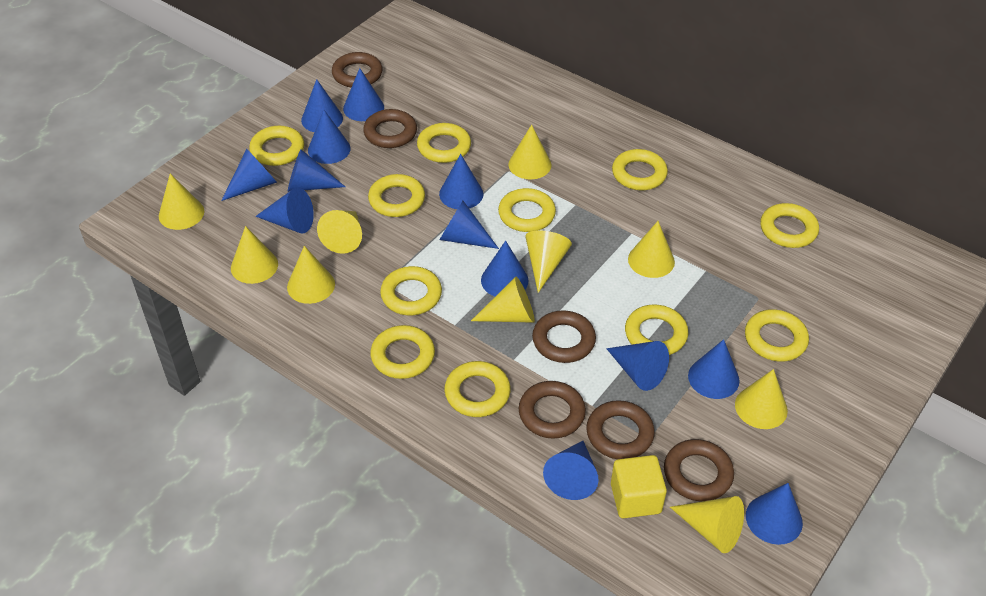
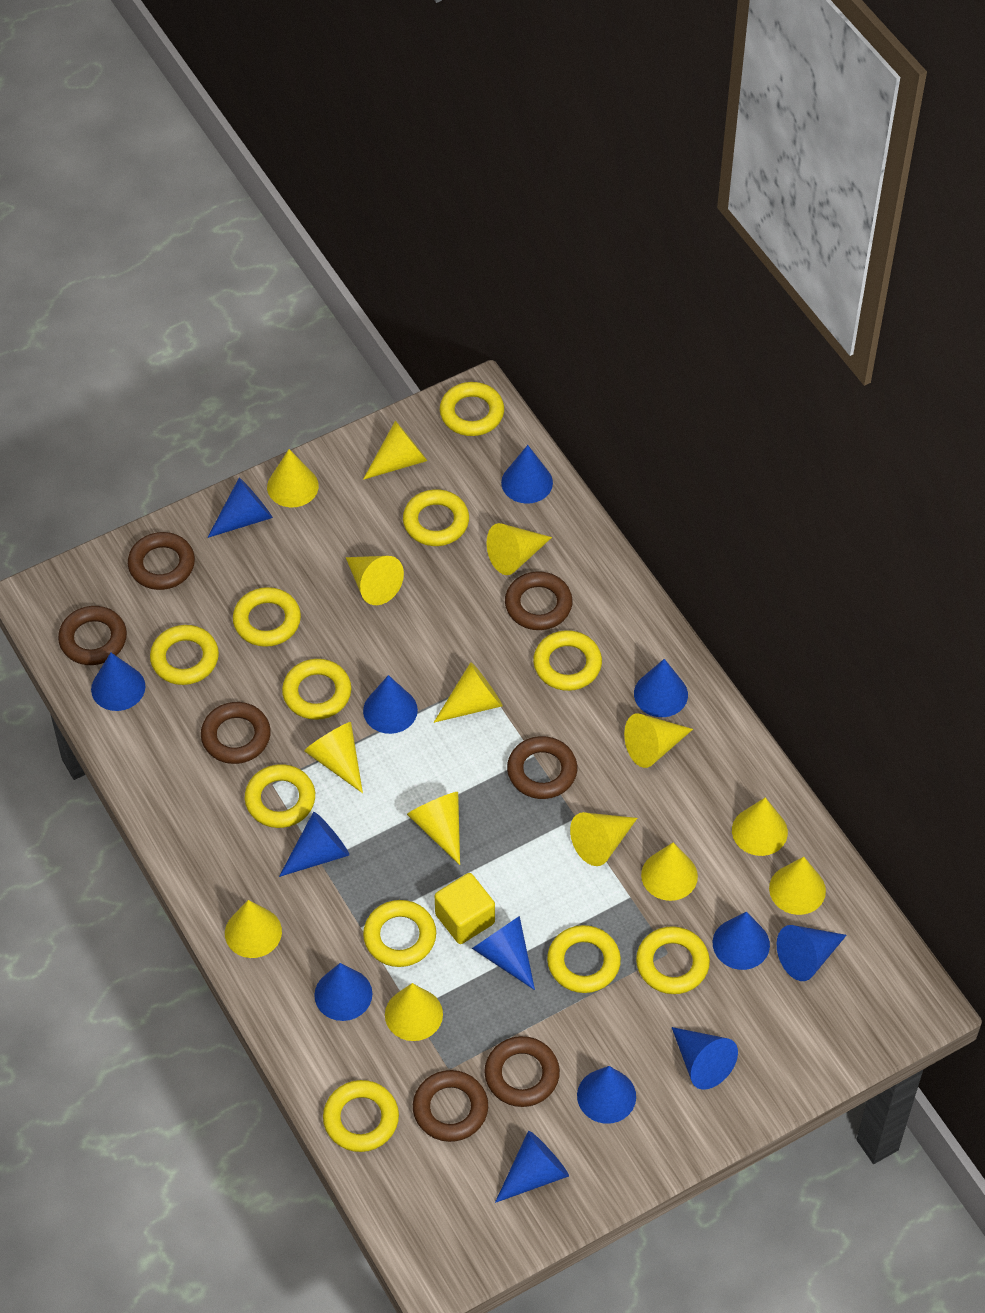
brown ring: 6 -> 7
yellow cone: 10 -> 14

